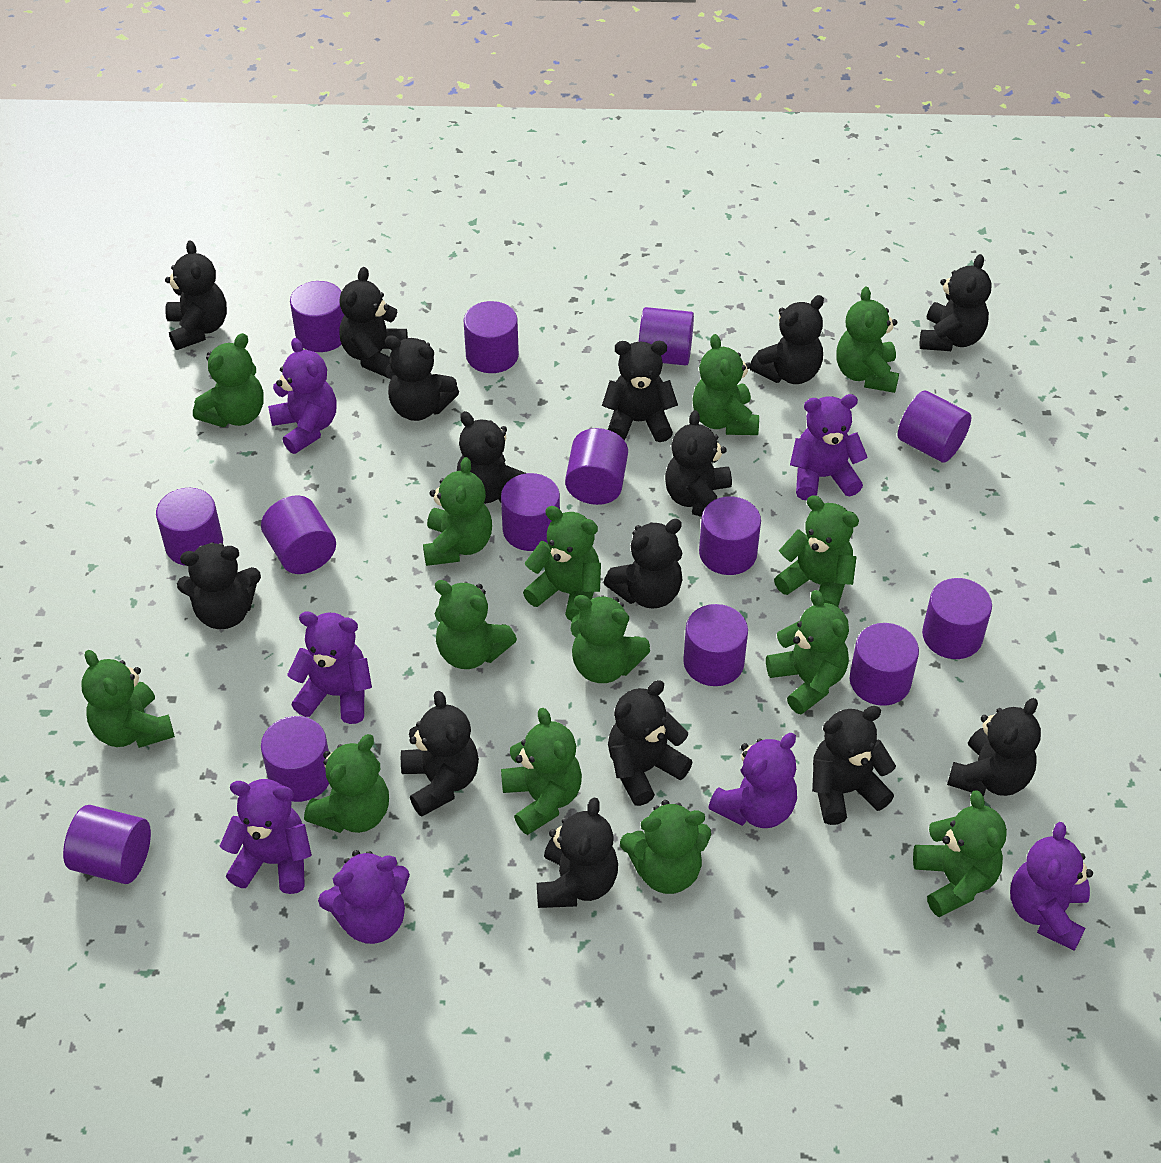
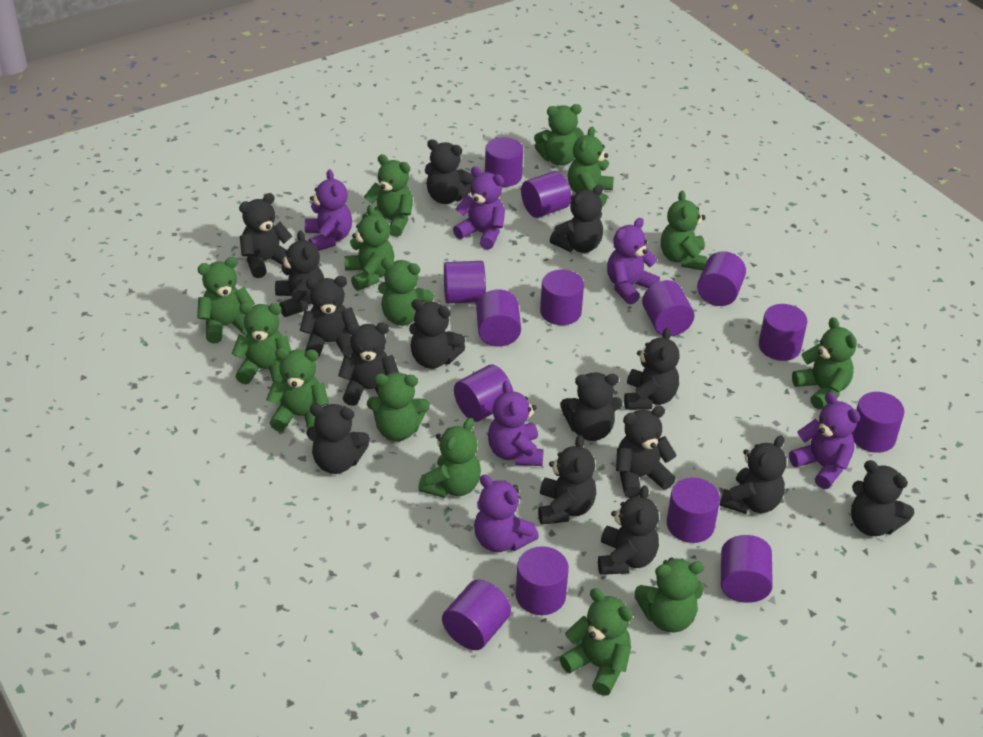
purple teddy bear: 7 -> 6

